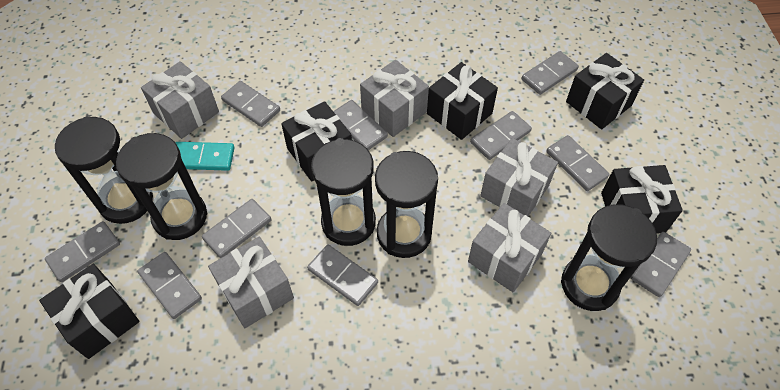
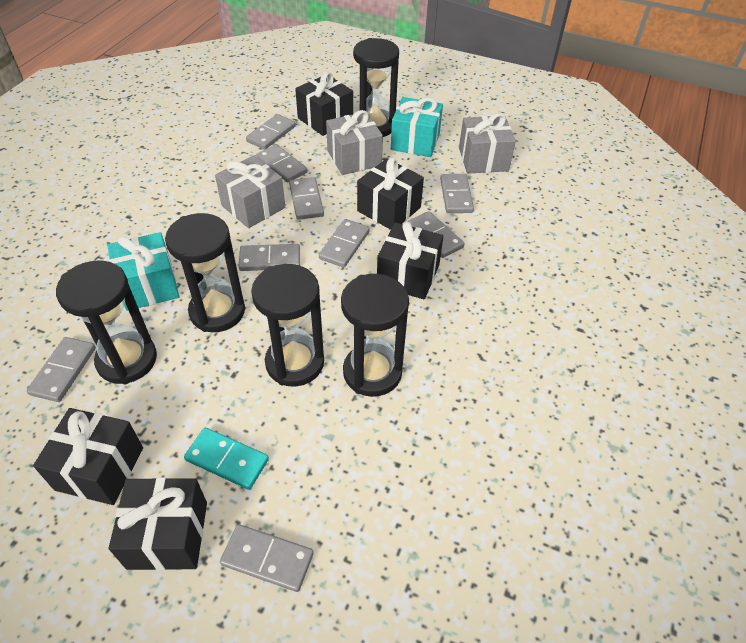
grey domino: 10 -> 9
grey gift: 5 -> 3
turquoise gift: 0 -> 2

